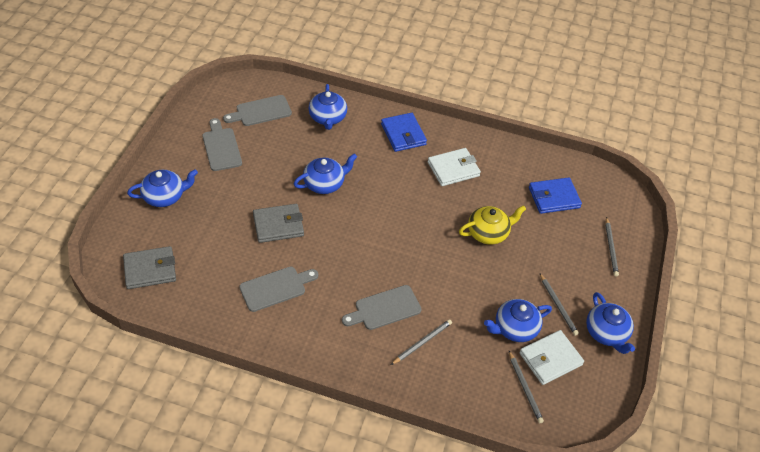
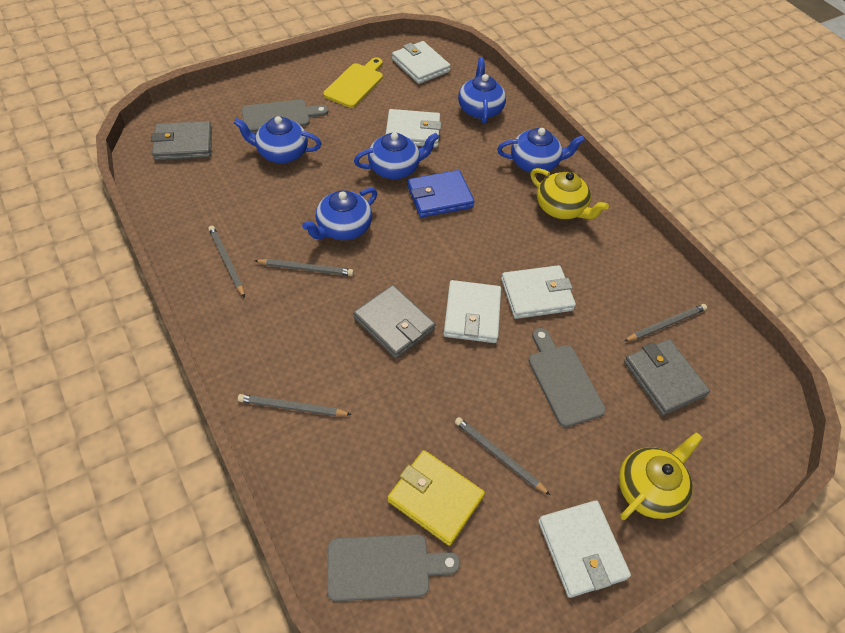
blue wallet: 2 -> 1
grey cutting board: 4 -> 3
grey pencil: 4 -> 5
grey wallet: 2 -> 3
white wallet: 2 -> 5
yellow cutting board: 0 -> 1
yellow teapot: 1 -> 2
yellow wallet: 0 -> 1

